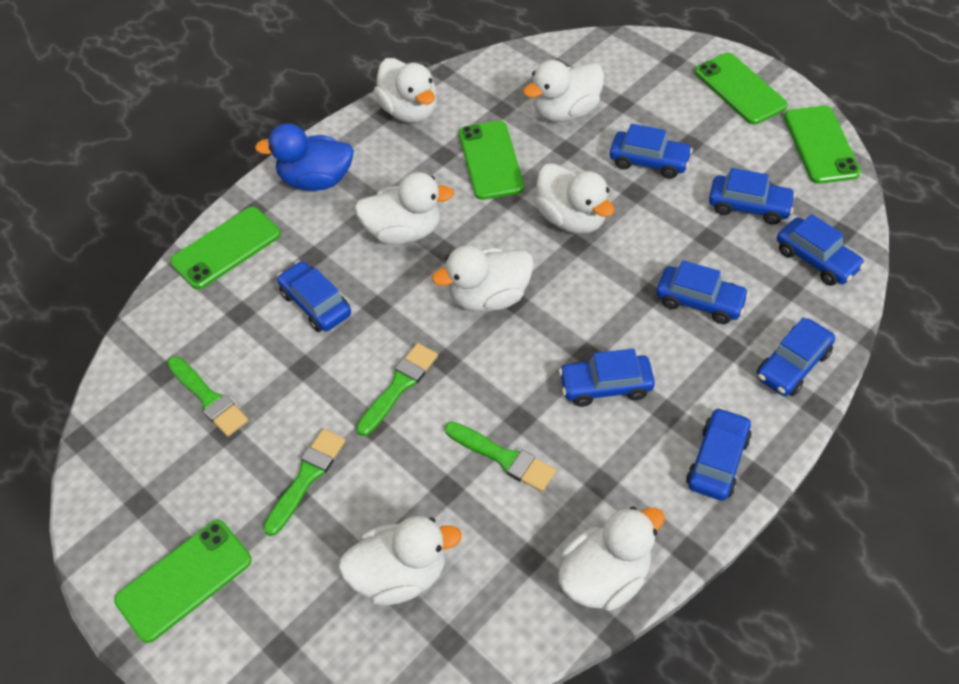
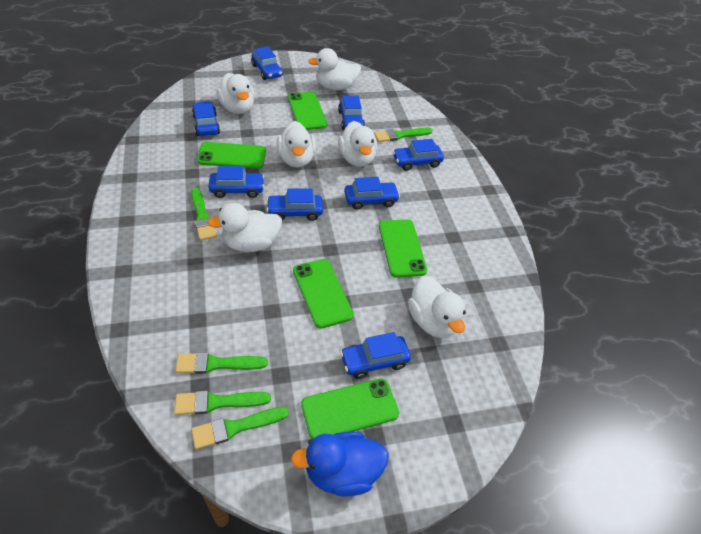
green brush: 4 -> 5
white duck: 7 -> 6

